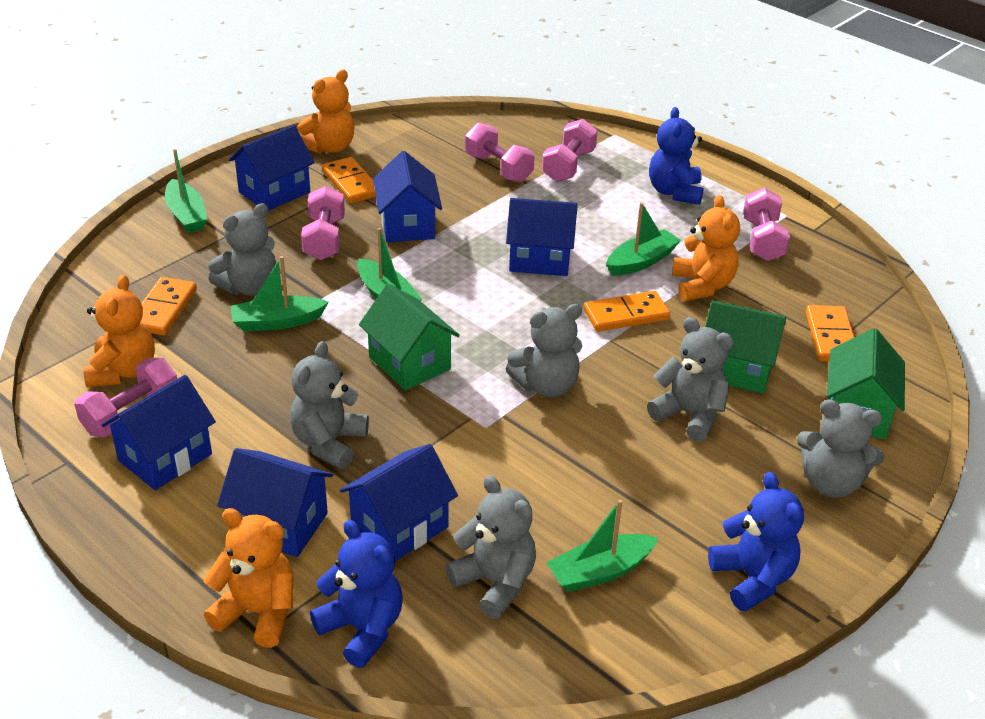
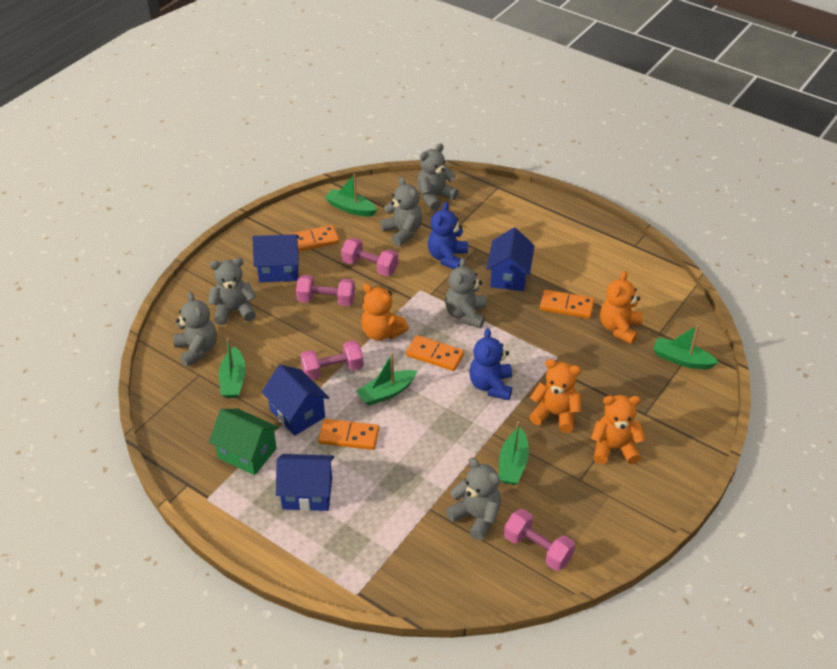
blue house: 6 -> 4
blue teddy bear: 3 -> 2
green house: 3 -> 1
pink dumbbell: 5 -> 4

